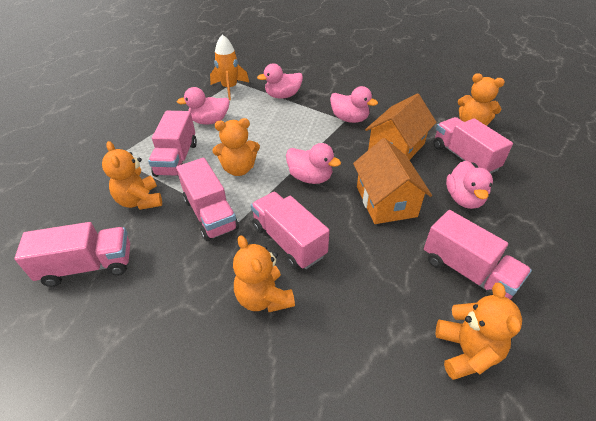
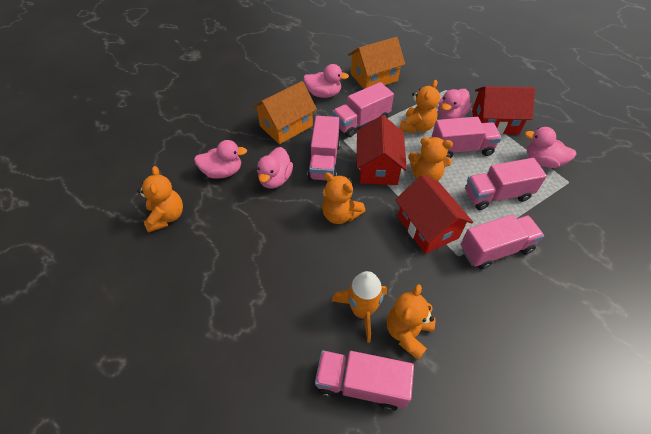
red house: 0 -> 3

